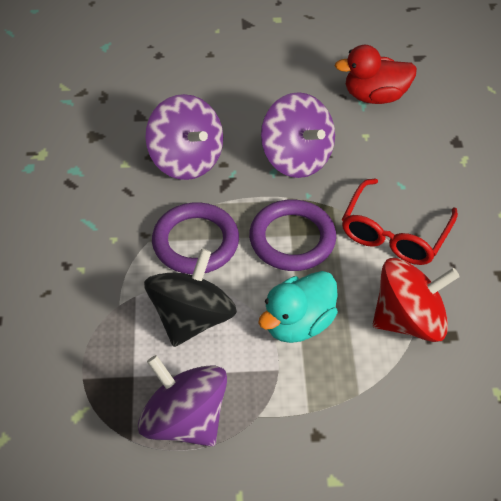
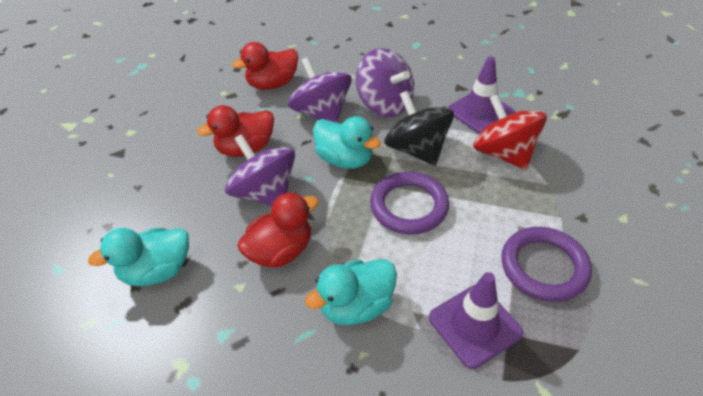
purple traffic cone: 0 -> 2
red duck: 1 -> 3
red glasses: 1 -> 0
turquoise duck: 1 -> 3

